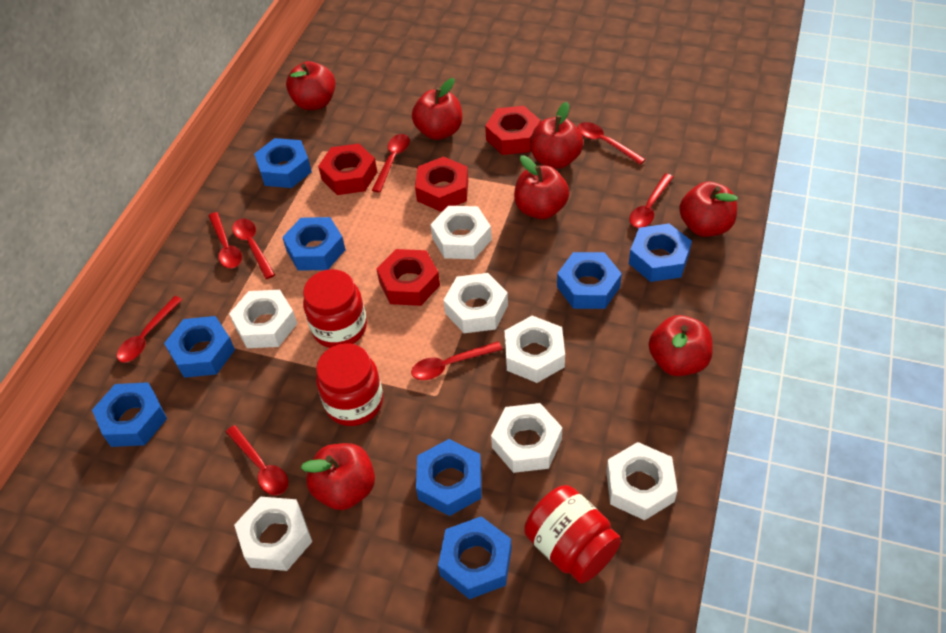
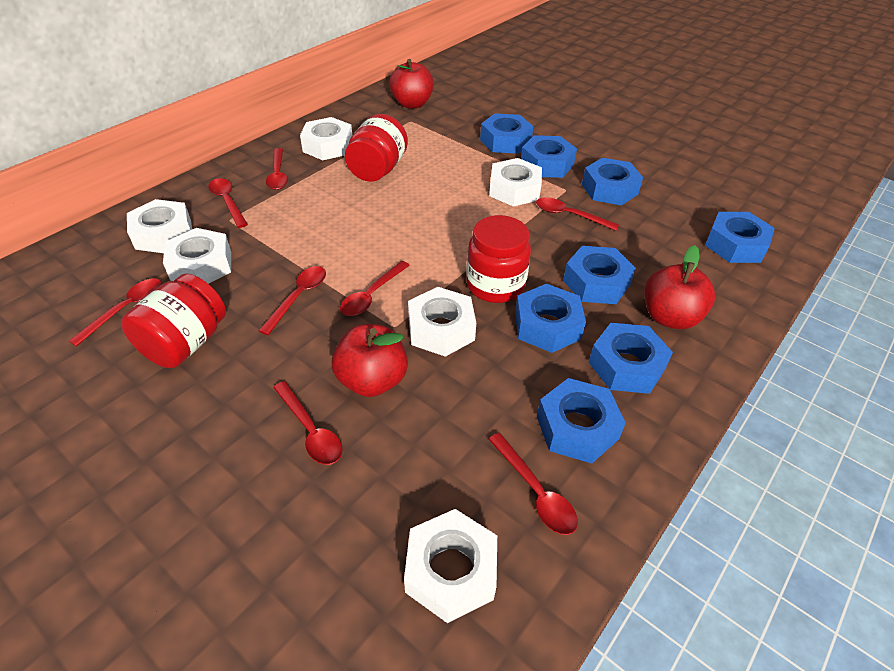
red apple: 7 -> 3
red nut: 4 -> 0
white nut: 7 -> 6

